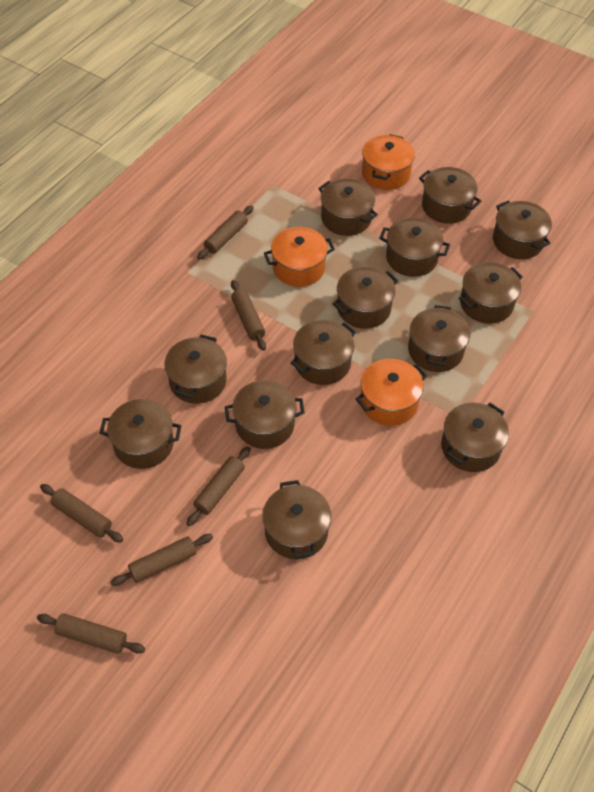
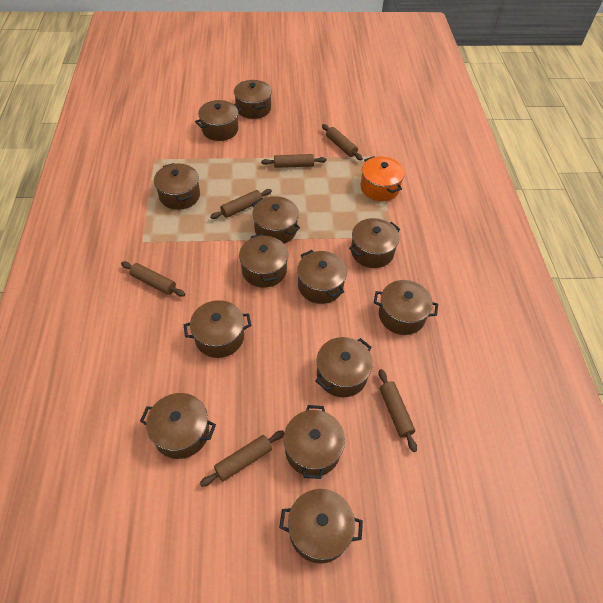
orange pot: 3 -> 1

